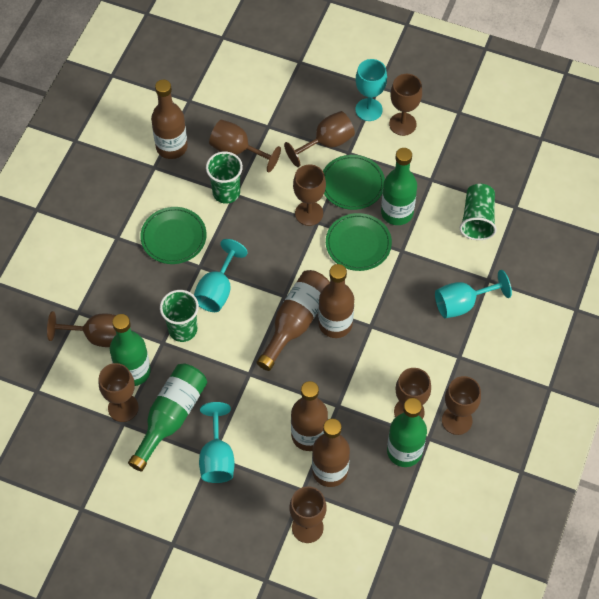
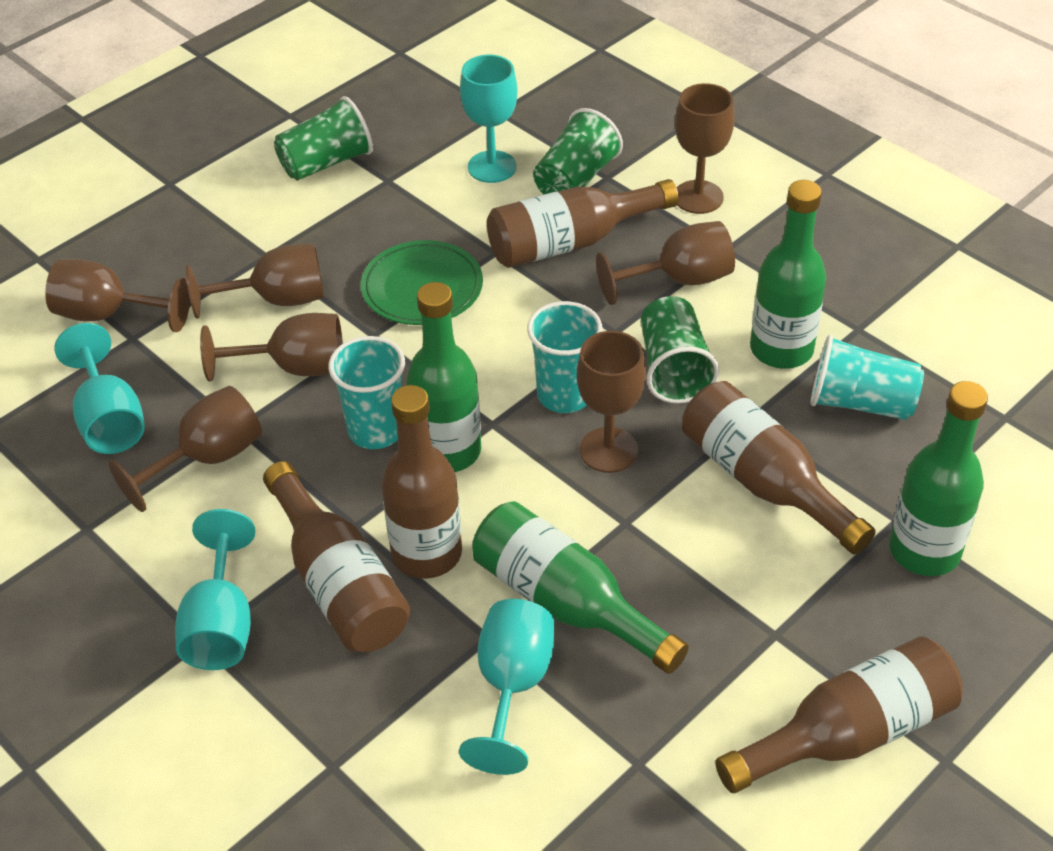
brown goblet: 9 -> 7
green plate: 3 -> 1
turquoise cup: 0 -> 3

